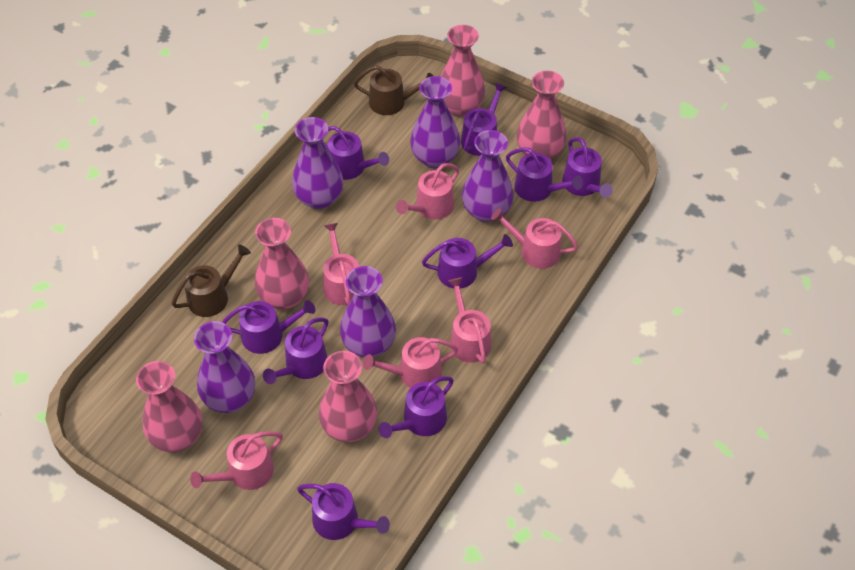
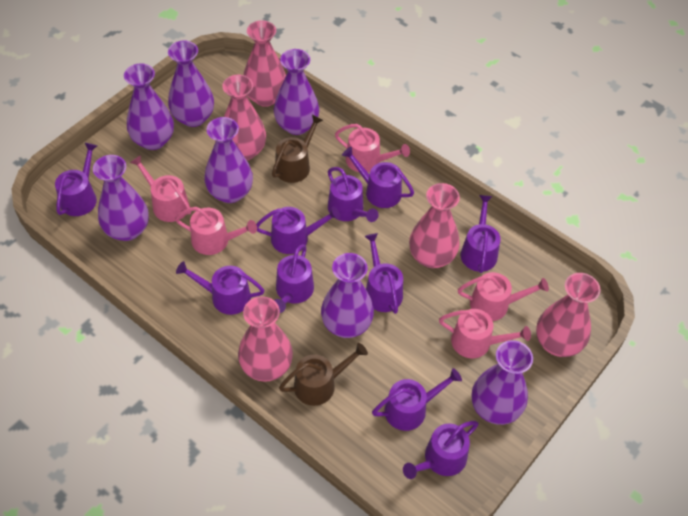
pink watering can: 6 -> 5
purple vase: 5 -> 7
purple watering can: 9 -> 10

